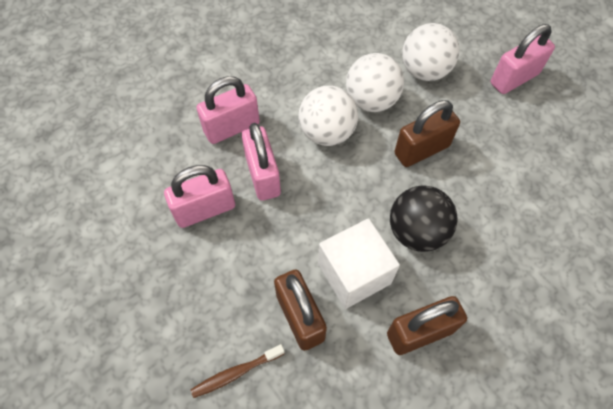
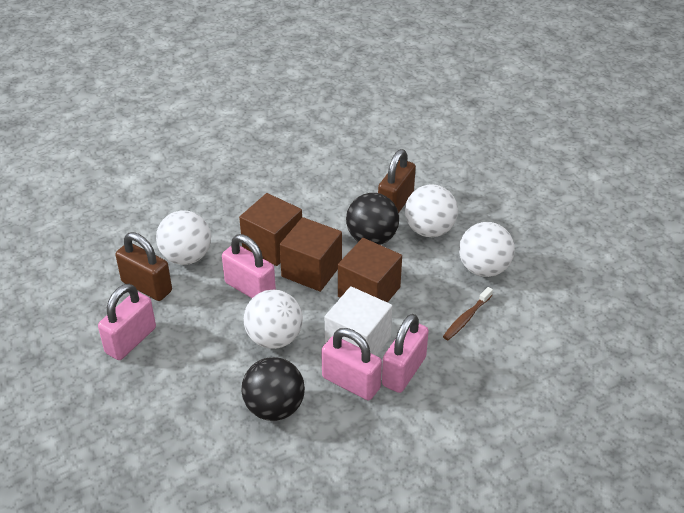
black ball: 1 -> 2
brown cube: 0 -> 3
brown padlock: 3 -> 2
white ball: 3 -> 4

